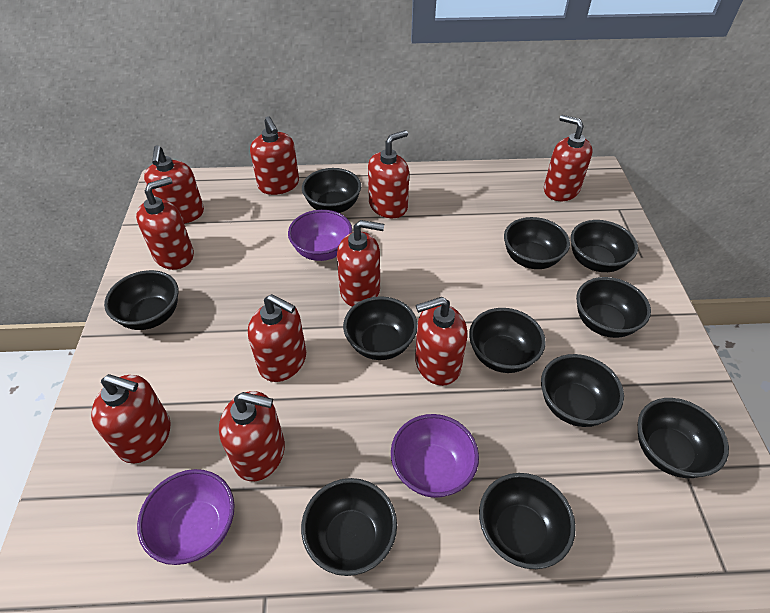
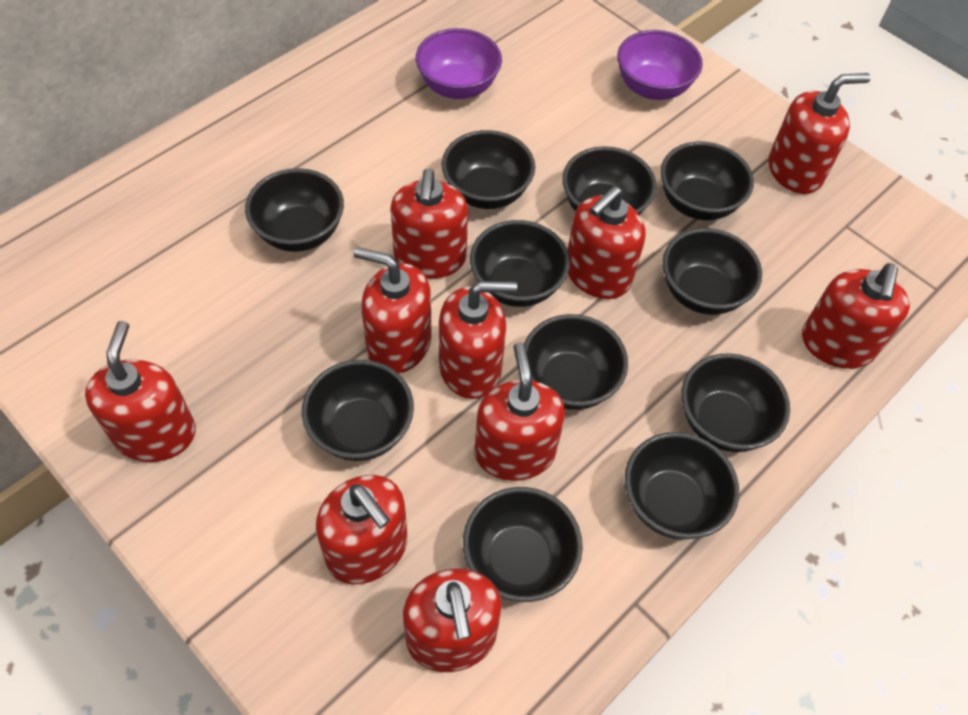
purple bowl: 3 -> 2

